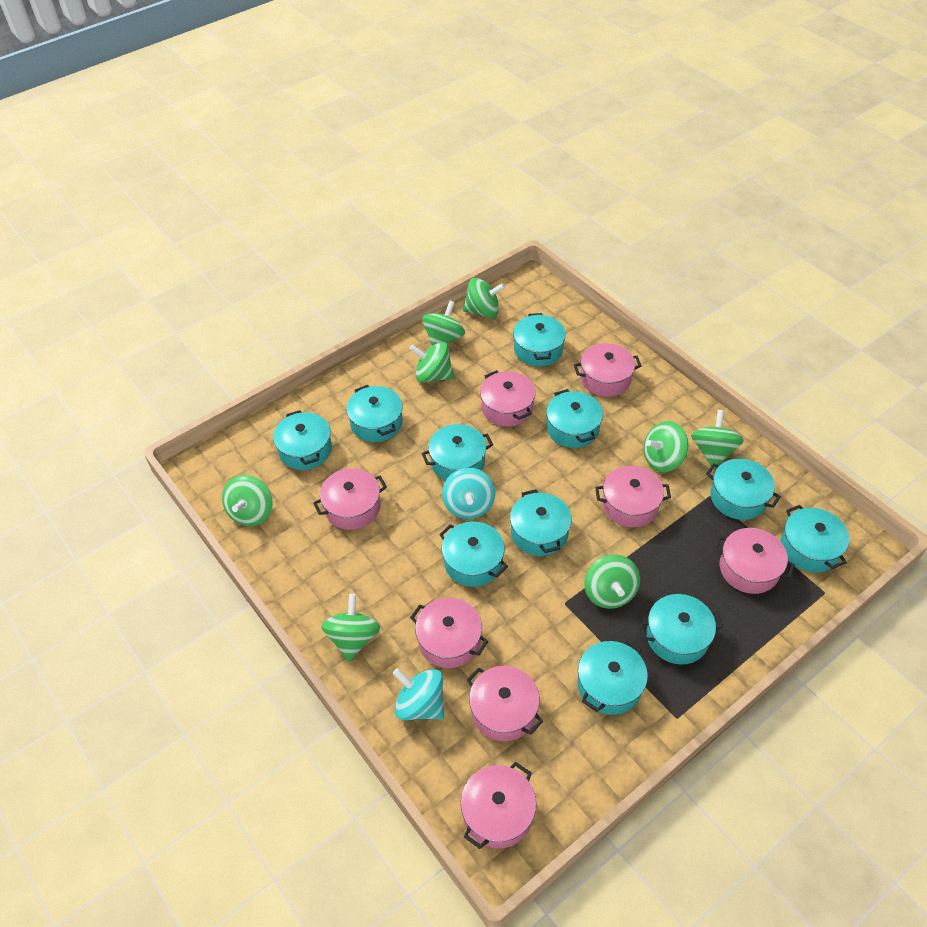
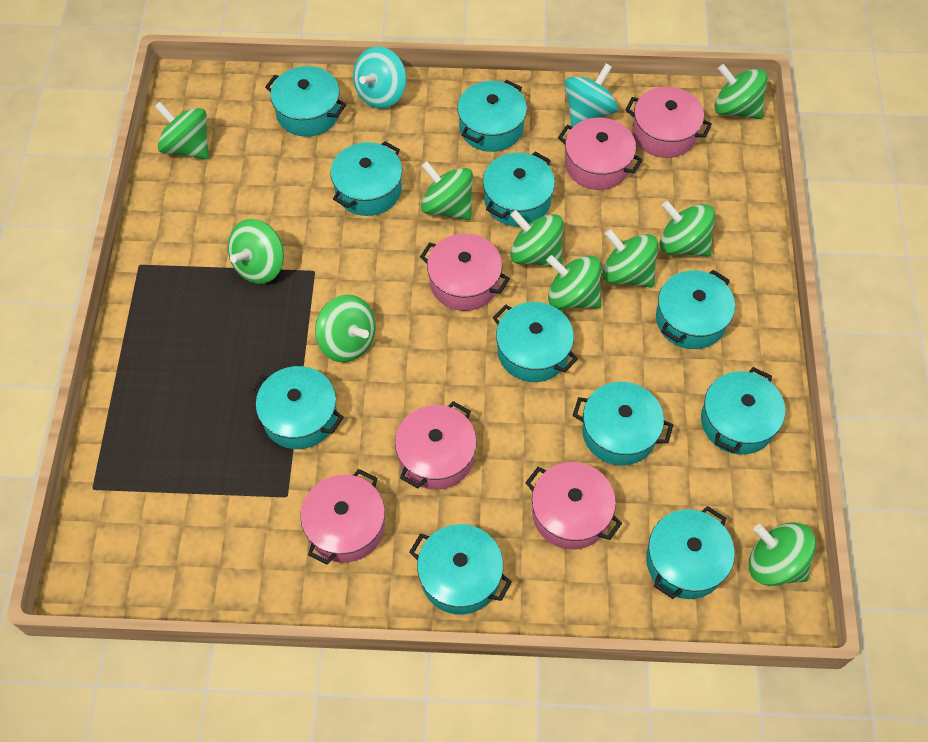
green spinning top: 8 -> 10
pink pot: 8 -> 6

